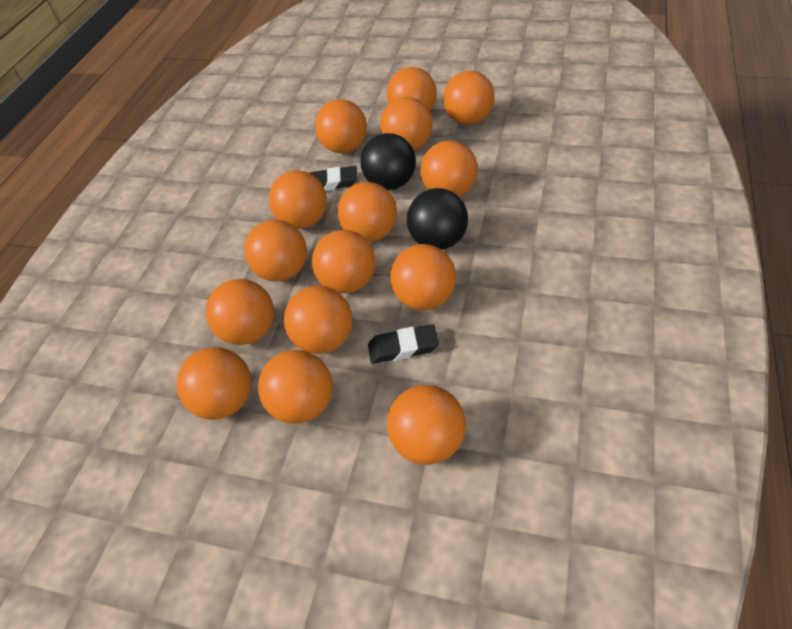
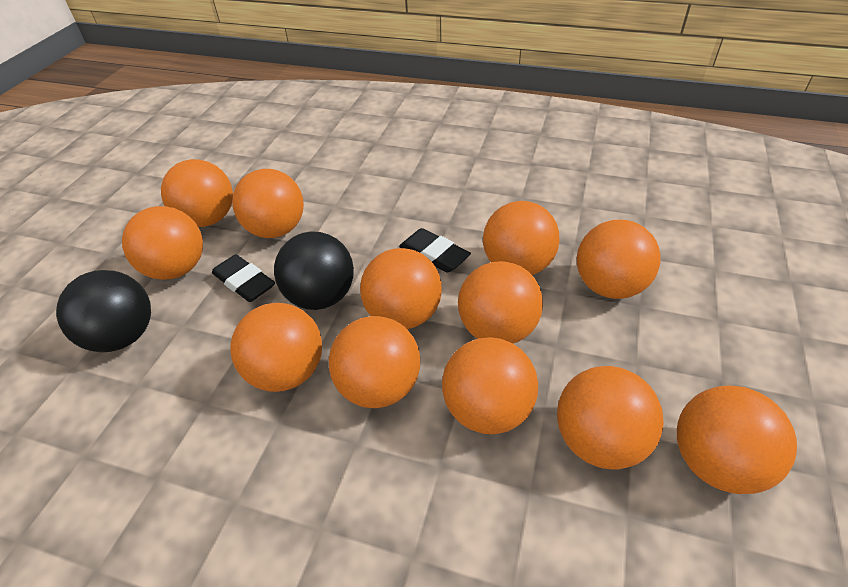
orange ball: 15 -> 12

